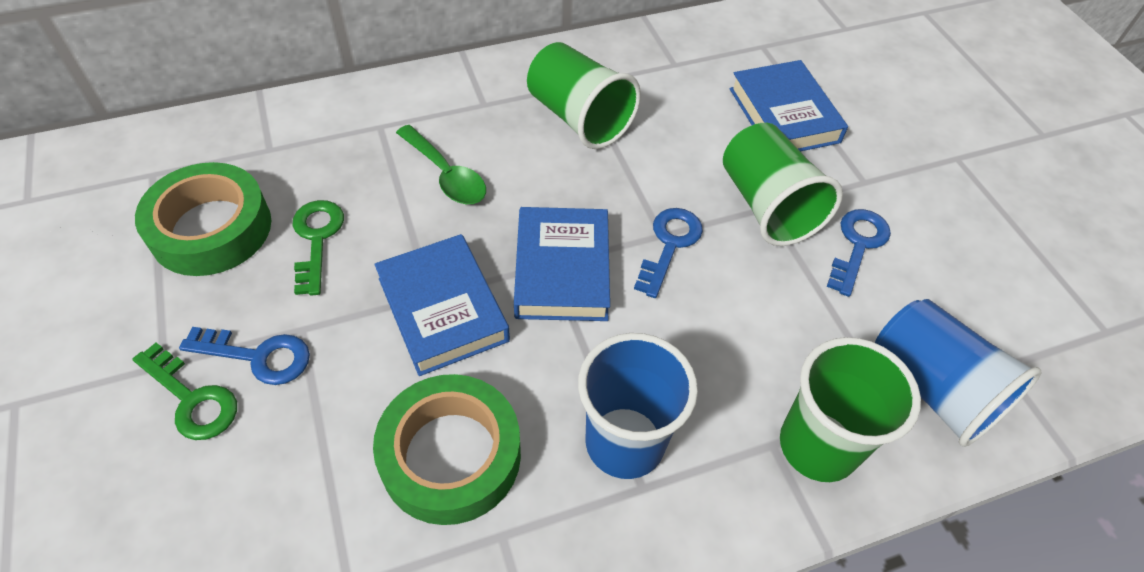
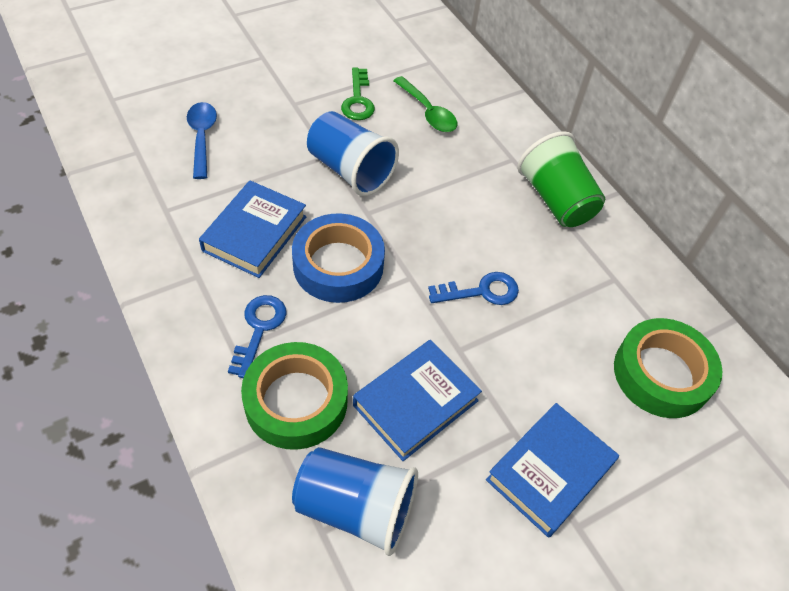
blue key: 3 -> 2
blue spoon: 0 -> 1
blue tape: 0 -> 1
green cup: 3 -> 1
green key: 2 -> 1

